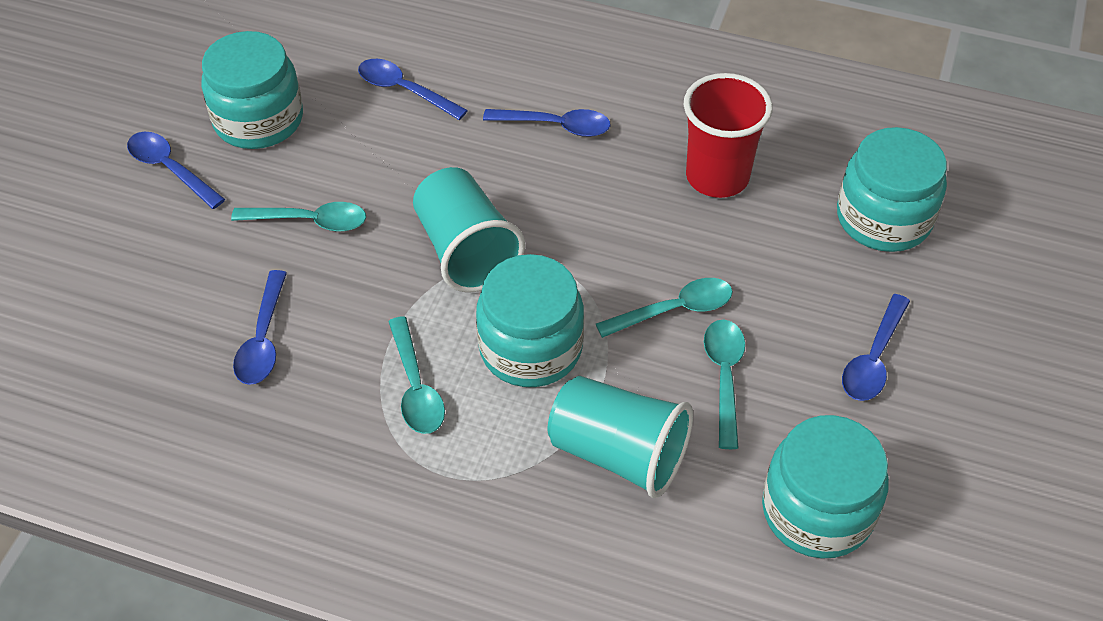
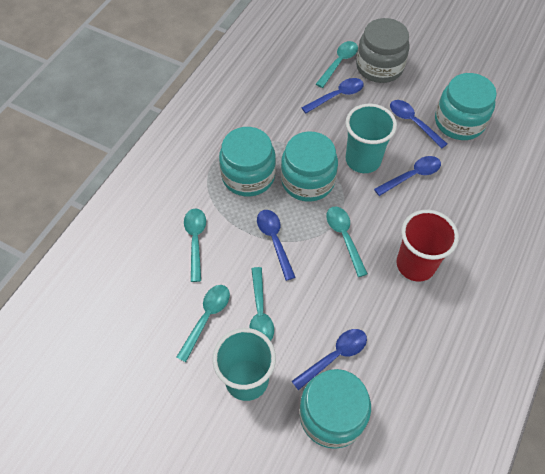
grey jar: 0 -> 1
turquoise spoon: 4 -> 5

